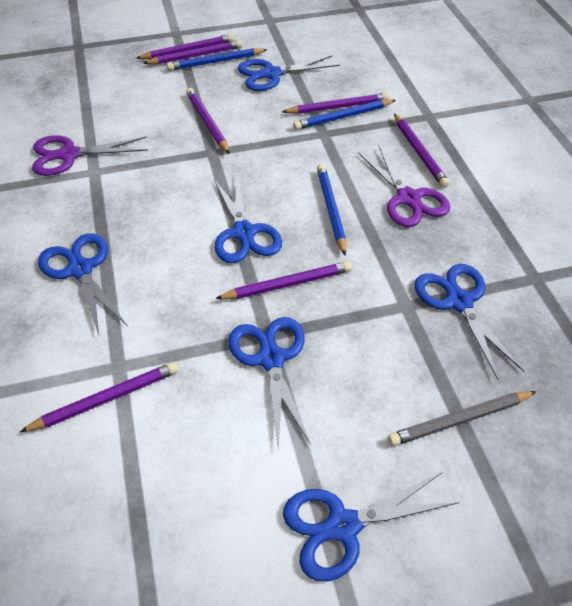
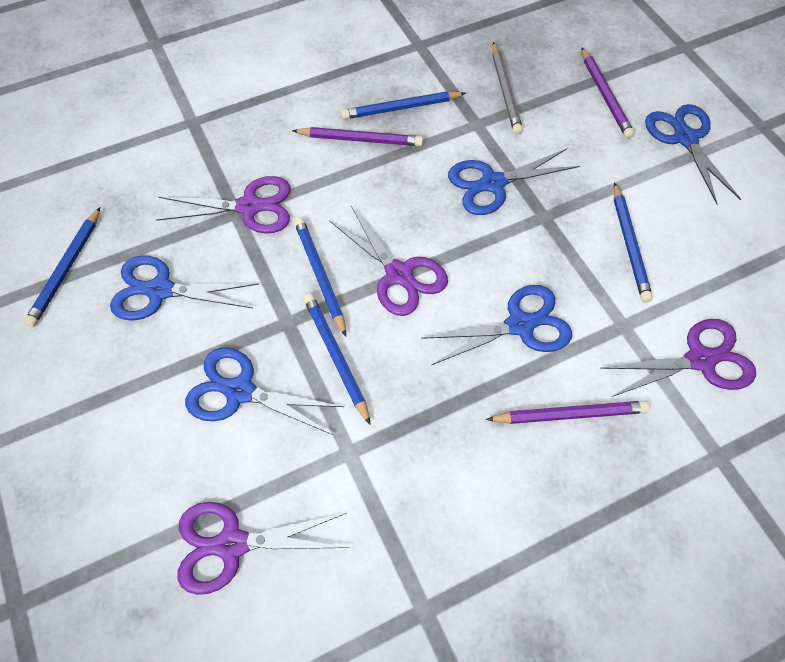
blue pencil: 3 -> 5
blue scissors: 6 -> 5
purple pencil: 7 -> 3
purple scissors: 2 -> 4

